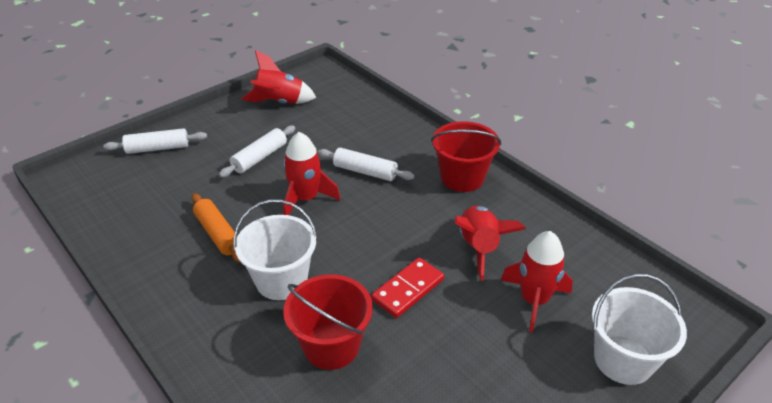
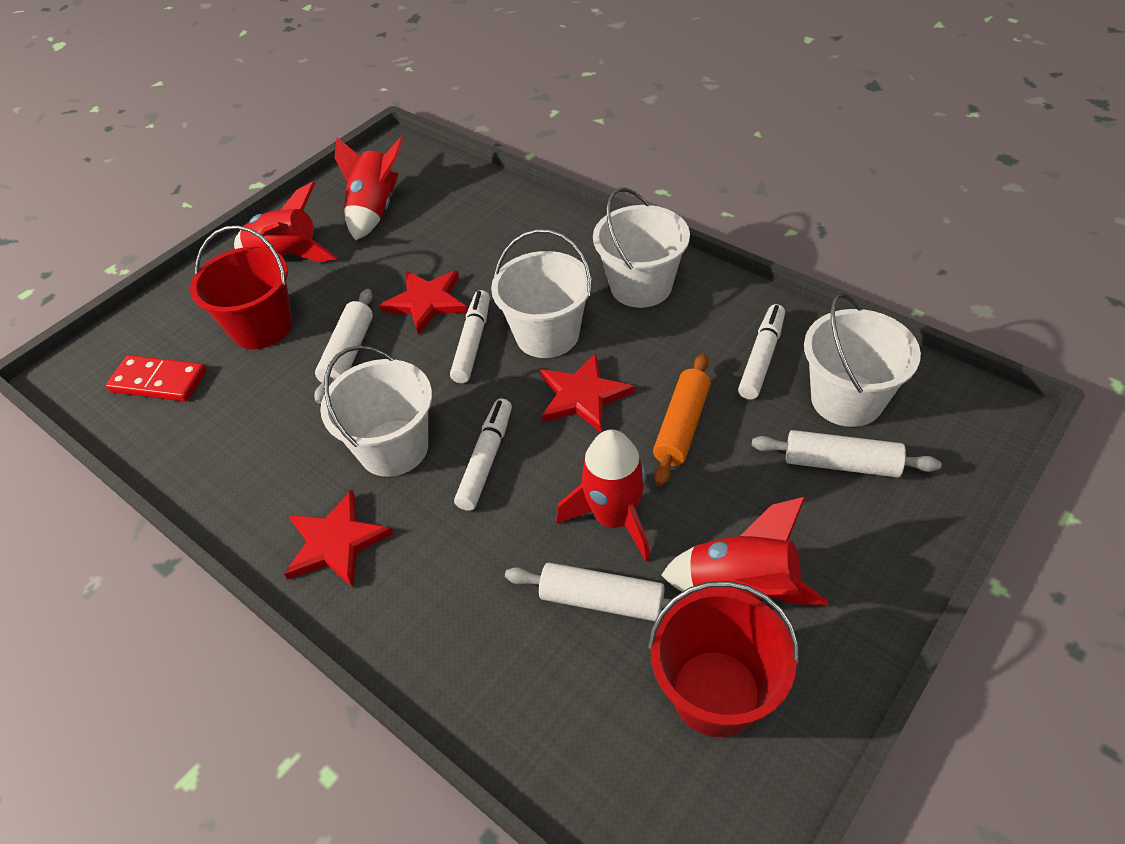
red star: 0 -> 3
white bucket: 2 -> 4
white marker: 0 -> 3

